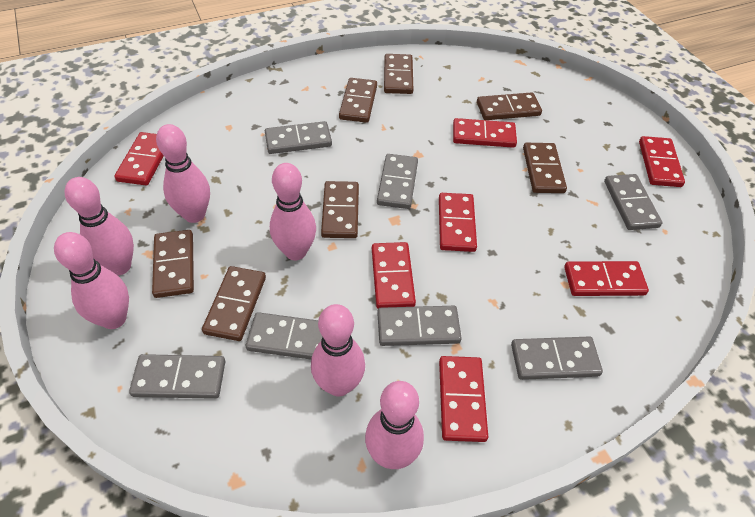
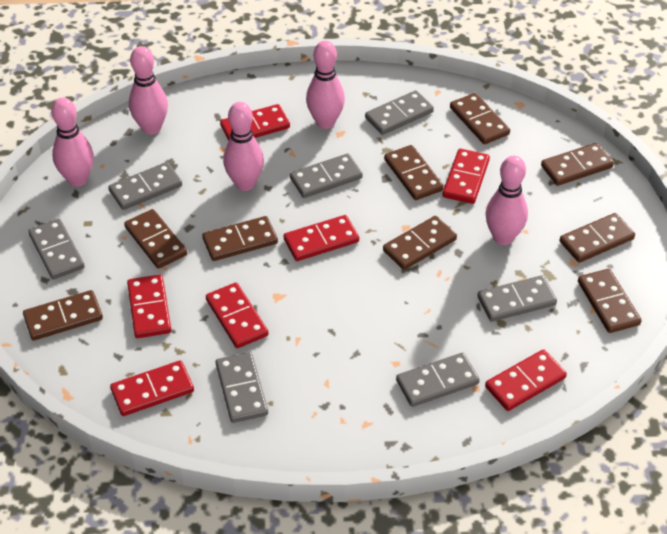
brown domino: 7 -> 9
pink bowling pin: 6 -> 5

